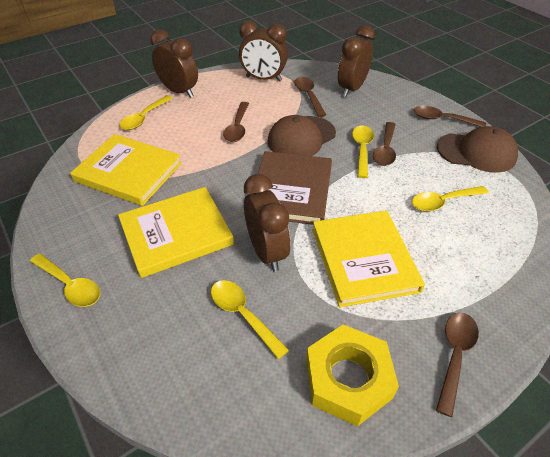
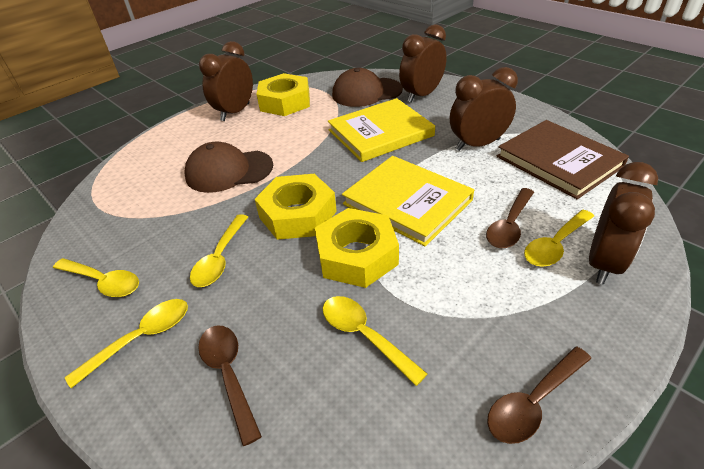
brown spoon: 5 -> 3
yellow book: 3 -> 2
yellow nut: 1 -> 3

